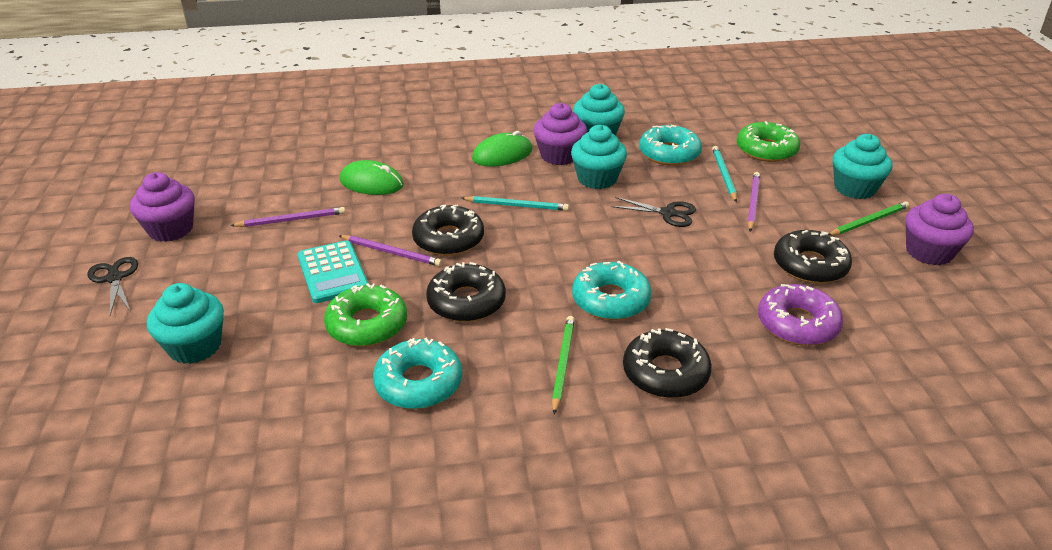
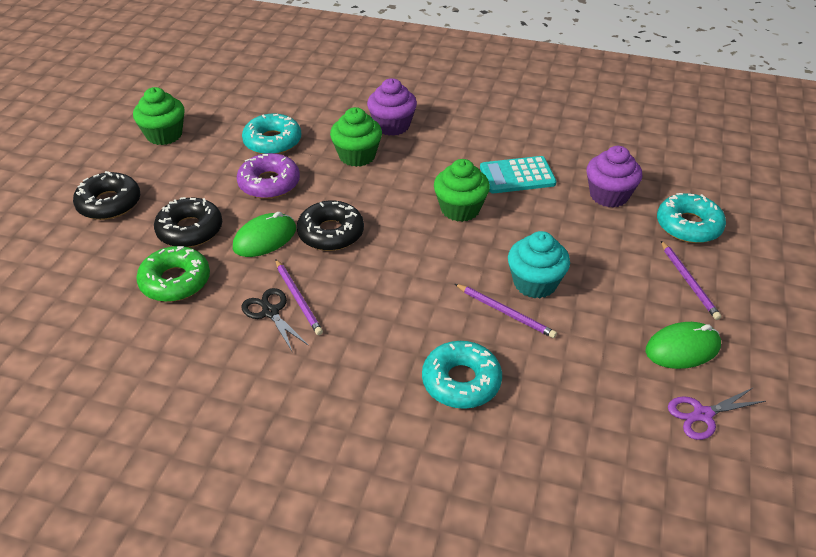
black donut: 4 -> 3
black scissors: 2 -> 1
green cupcake: 0 -> 3
green donut: 2 -> 1
green pencil: 2 -> 0
purple cupcake: 3 -> 2
purple scissors: 0 -> 1
turquoise cupcake: 4 -> 1
turquoise pencil: 2 -> 0

